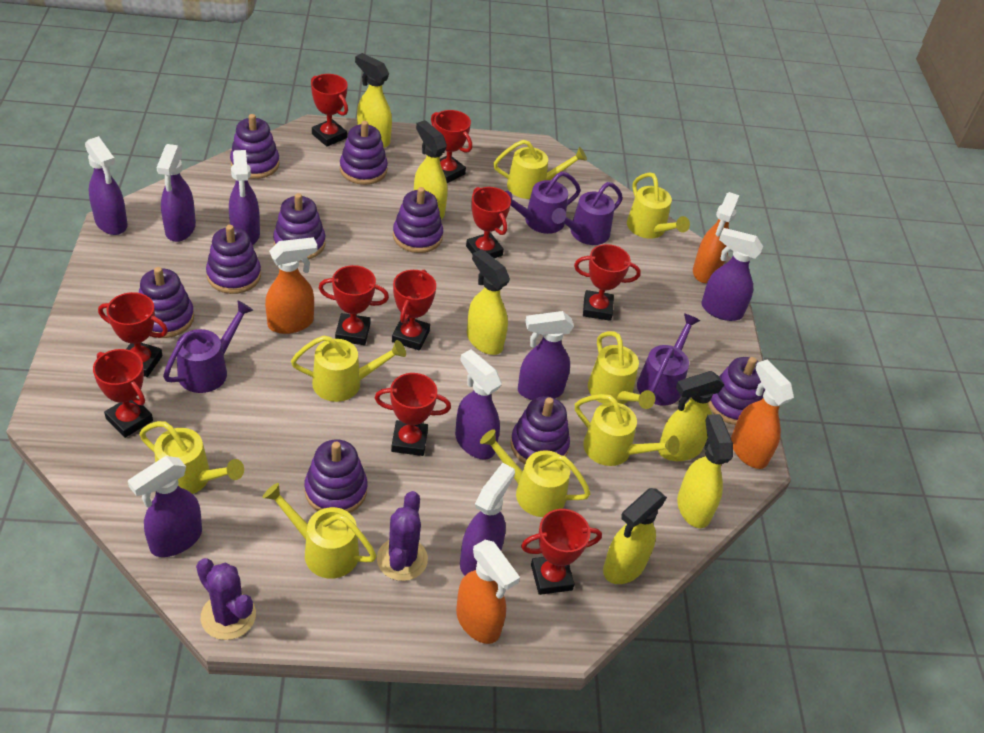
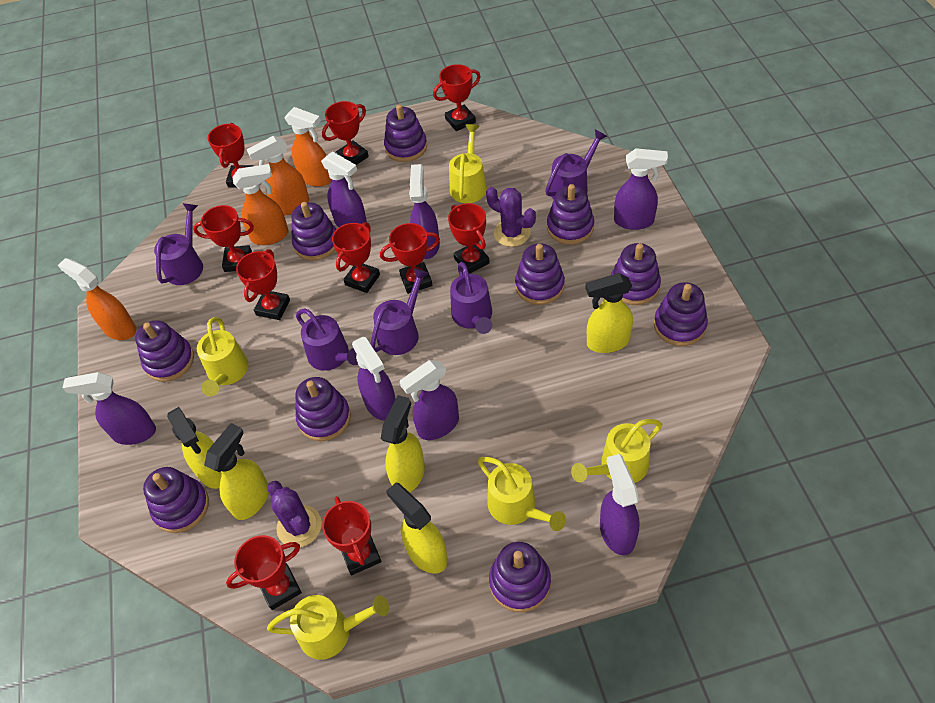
purple spray bottle: 8 -> 7
purple stacking toy: 9 -> 10
purple watering can: 4 -> 5
yellow spray bottle: 6 -> 5
yellow watering can: 8 -> 5

